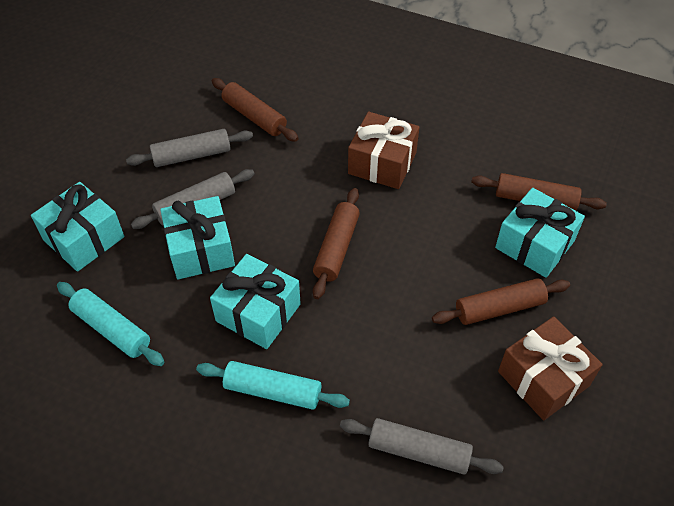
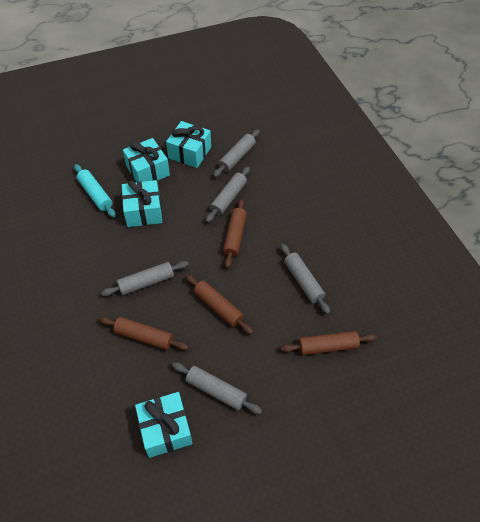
brown gift: 2 -> 0
grey rolling pin: 3 -> 5
turquoise rolling pin: 2 -> 1

